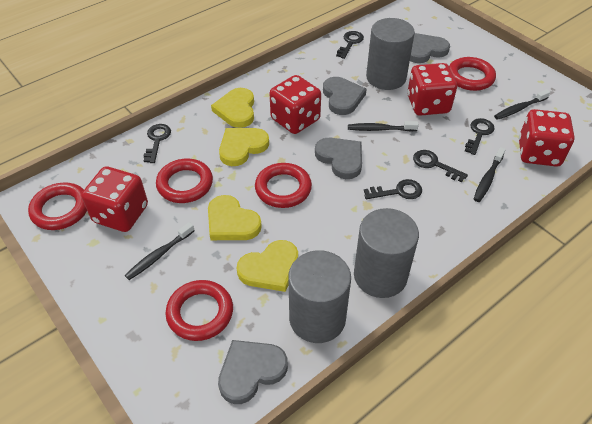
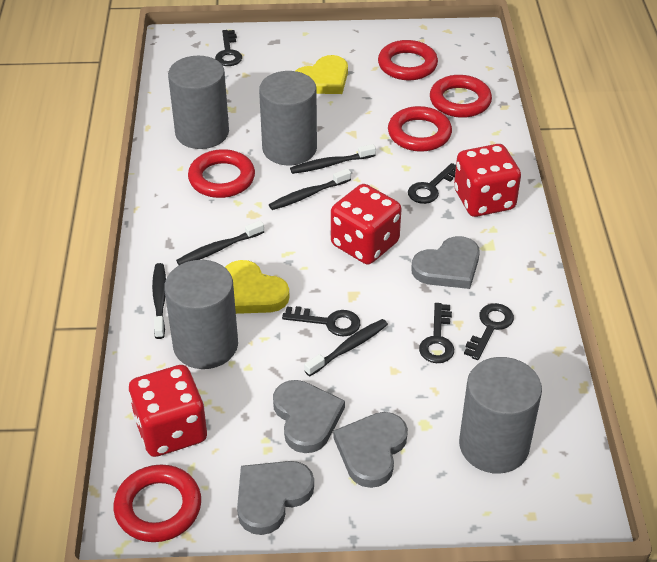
black toothbrush: 4 -> 5
grey cylinder: 3 -> 4
red dice: 4 -> 3
yellow heart: 4 -> 2

